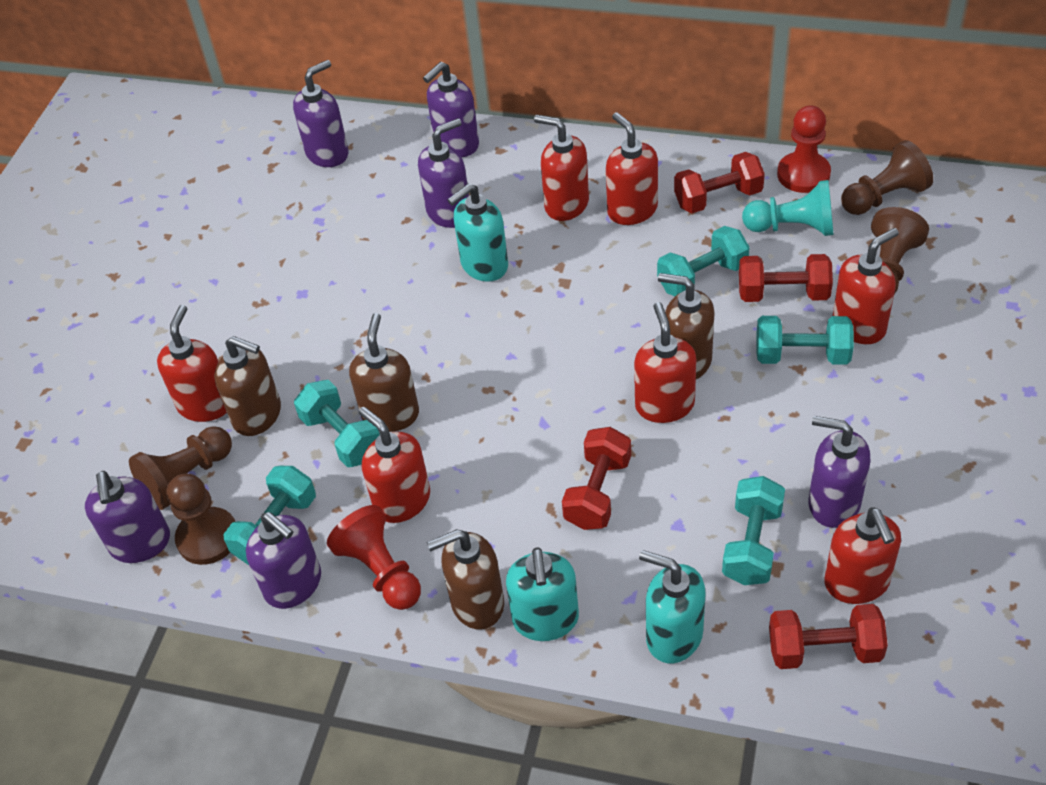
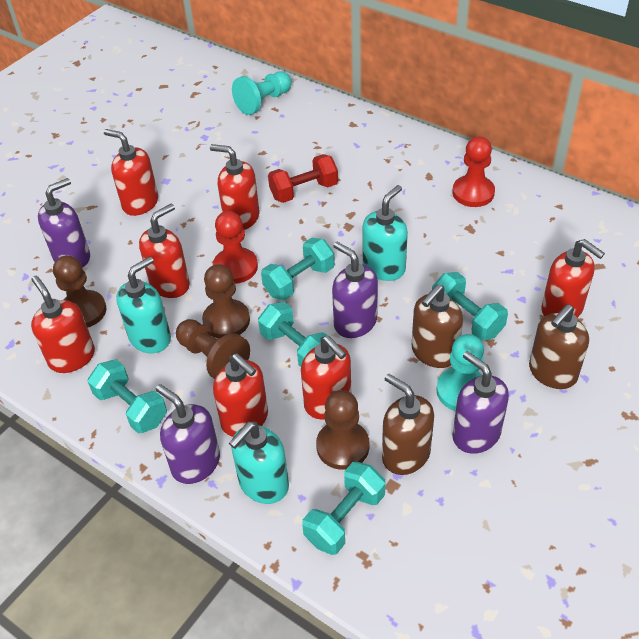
brown soap dispenser: 4 -> 3
purple soap dispenser: 6 -> 4
red dumbbell: 4 -> 1
turquoise pawn: 1 -> 2

